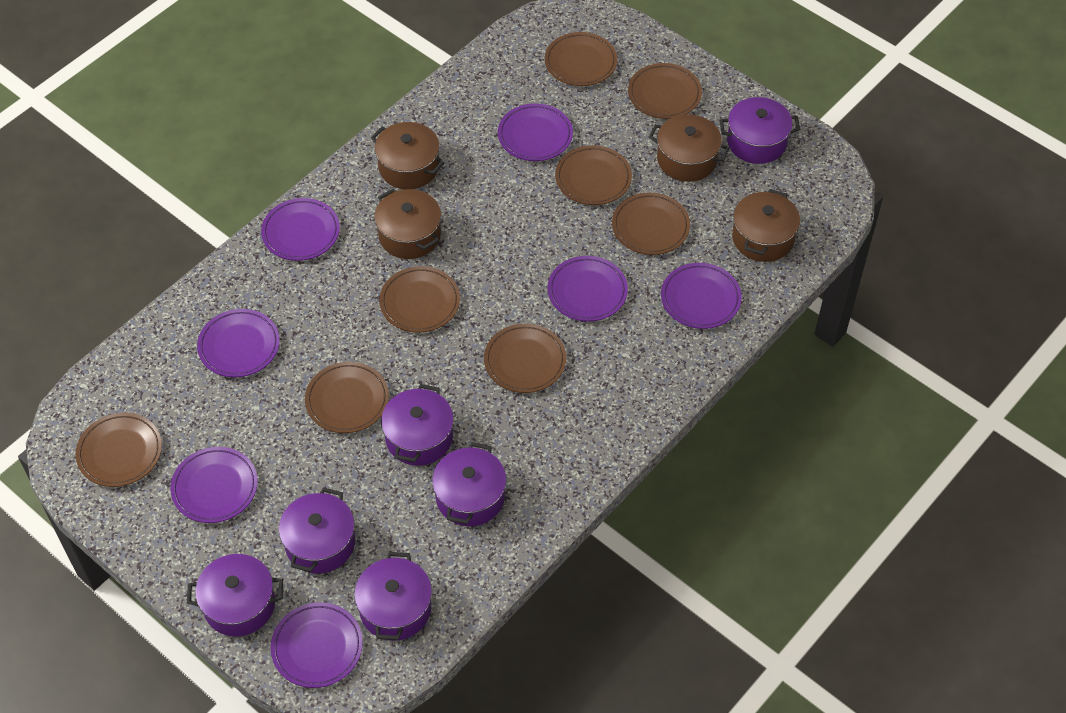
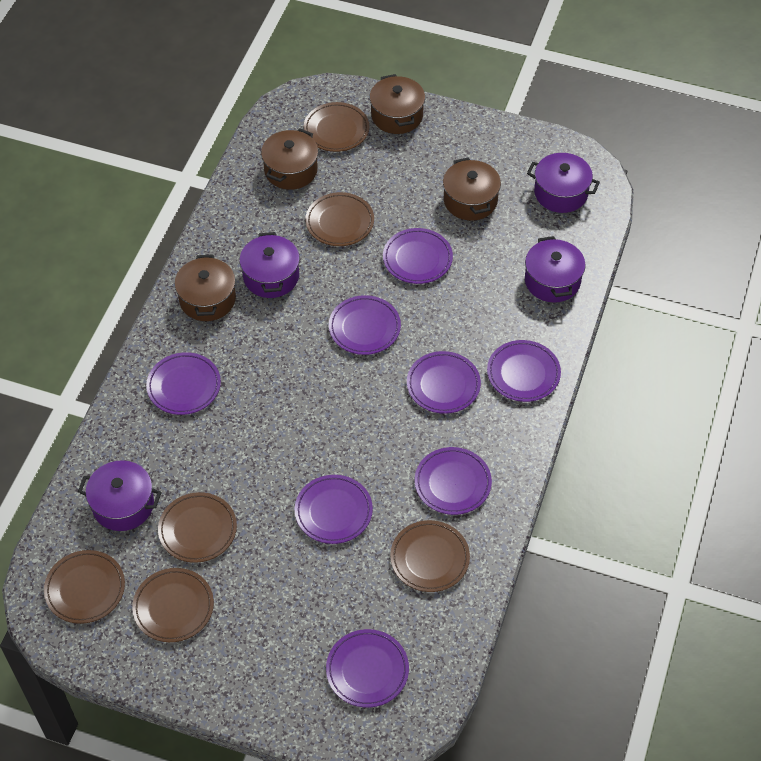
brown plate: 8 -> 6
purple plate: 7 -> 8
purple pot: 6 -> 4

